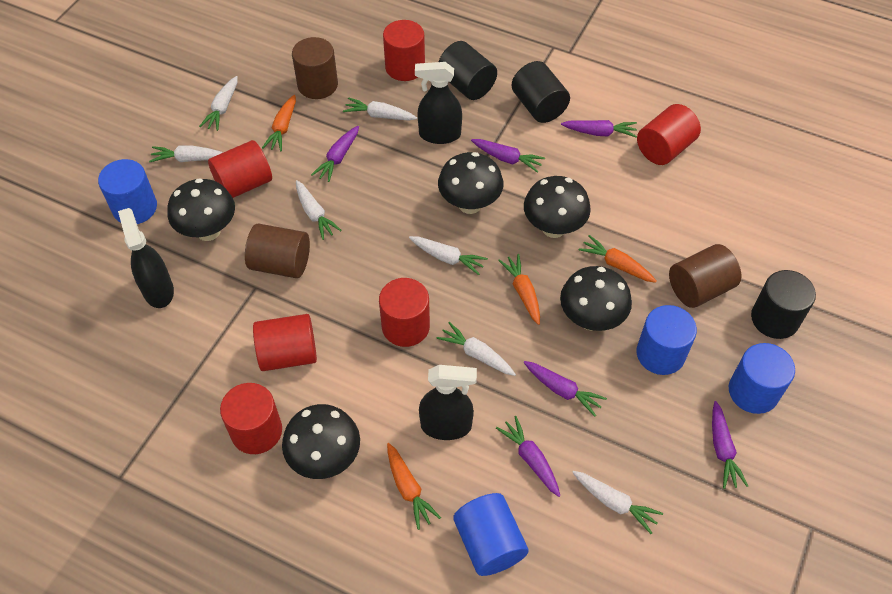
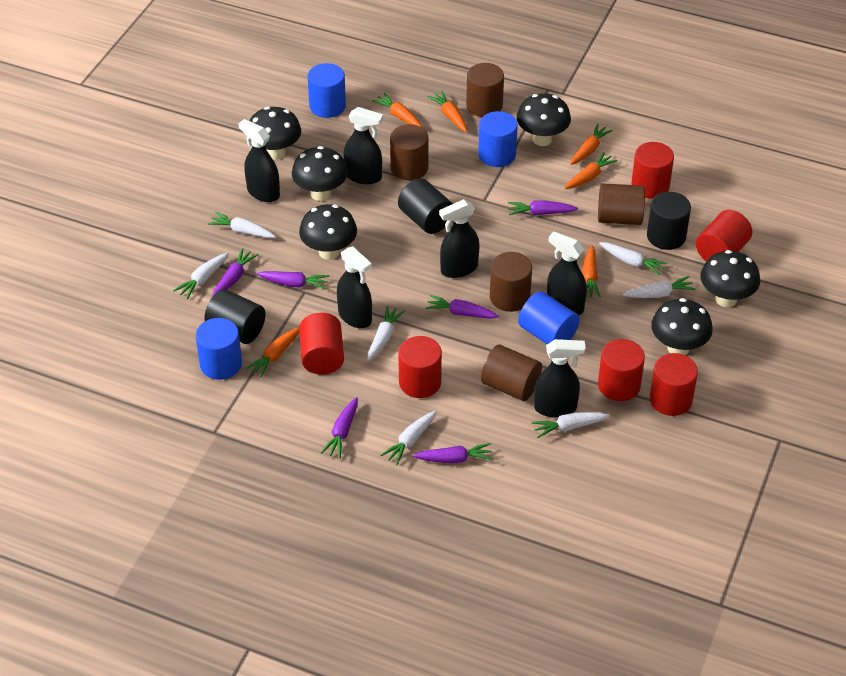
black mushroom: 5 -> 6
black spray bottle: 3 -> 6
brown cylinder: 3 -> 5
orange carrot: 4 -> 6

